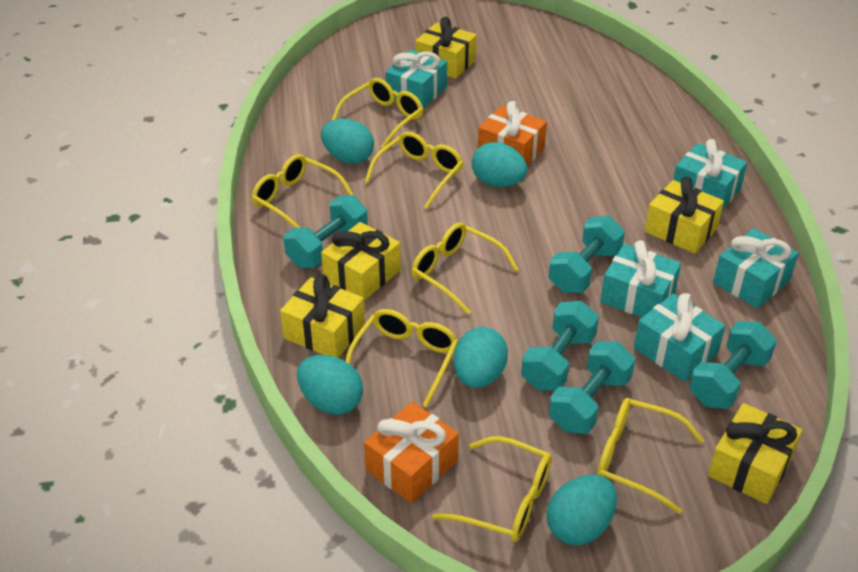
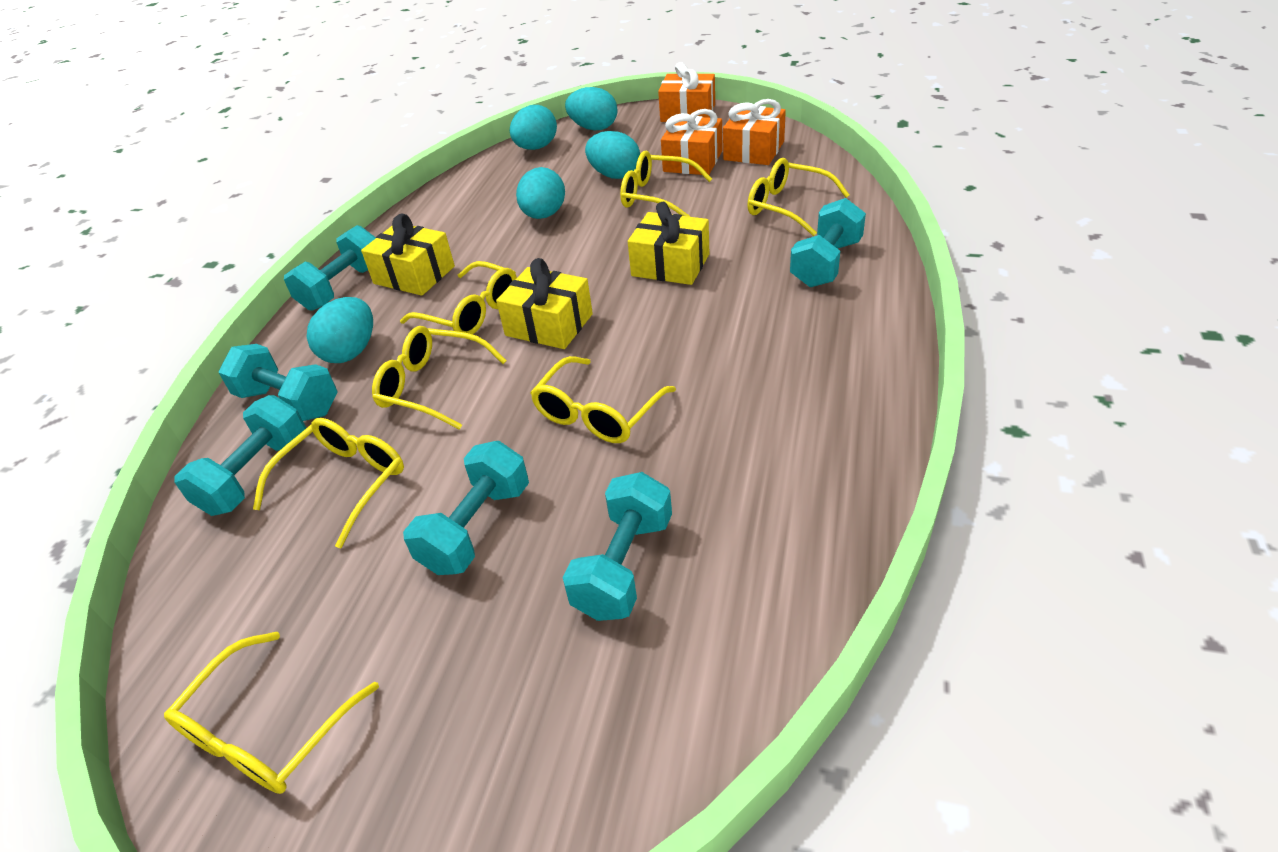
orange gift: 2 -> 3
turquoise dumbbell: 5 -> 6
turquoise gift: 5 -> 0
yellow gift: 5 -> 3

